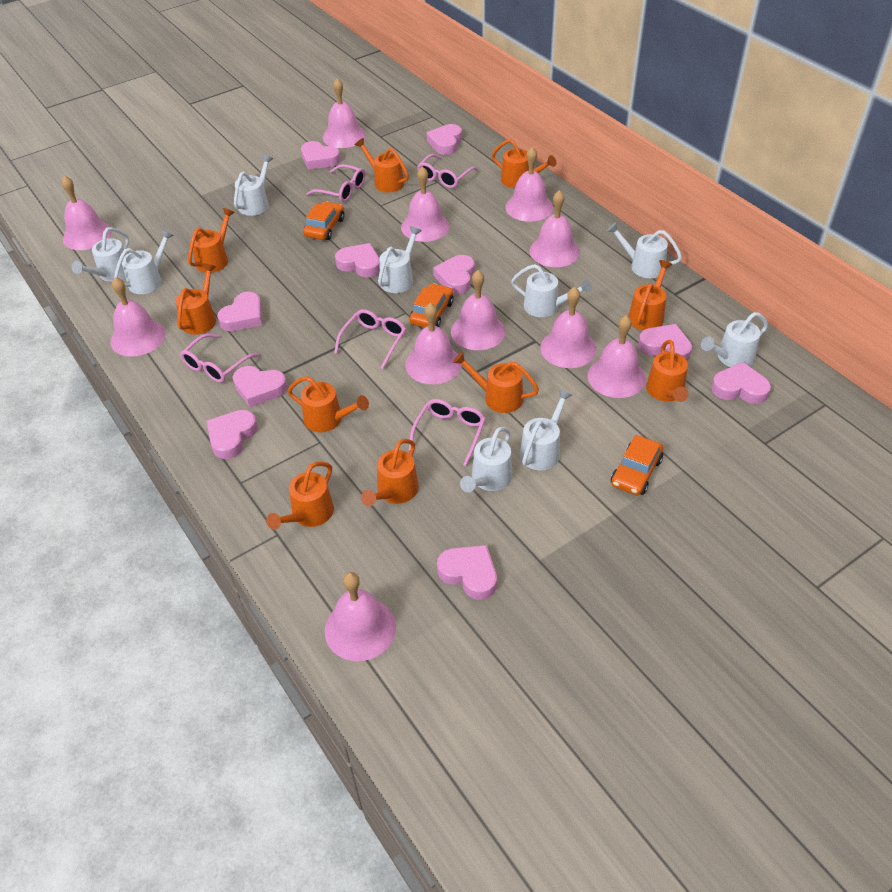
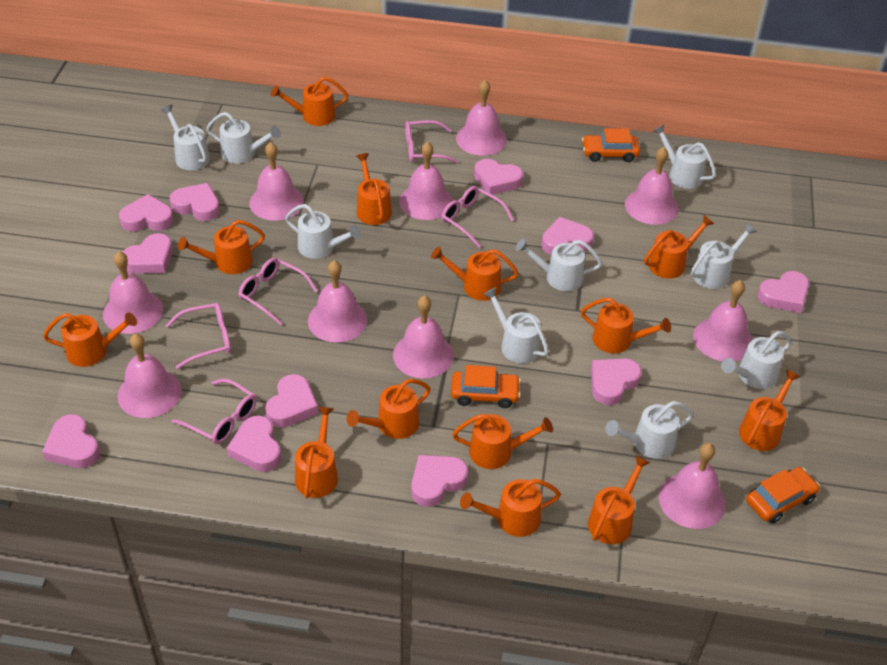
orange watering can: 10 -> 13
pink bell: 11 -> 10
pink heart: 10 -> 11

